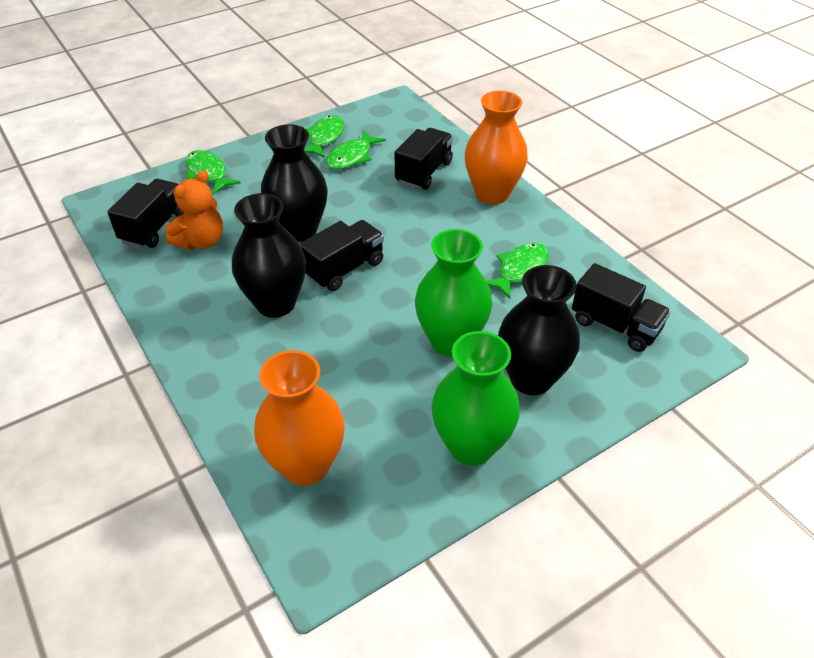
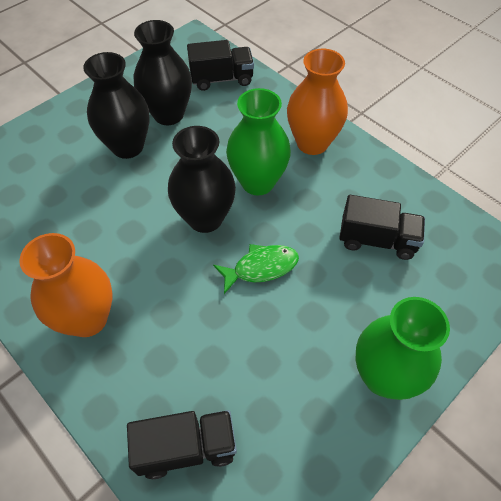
black truck: 4 -> 3
green fish: 4 -> 1
orange teddy bear: 1 -> 0

